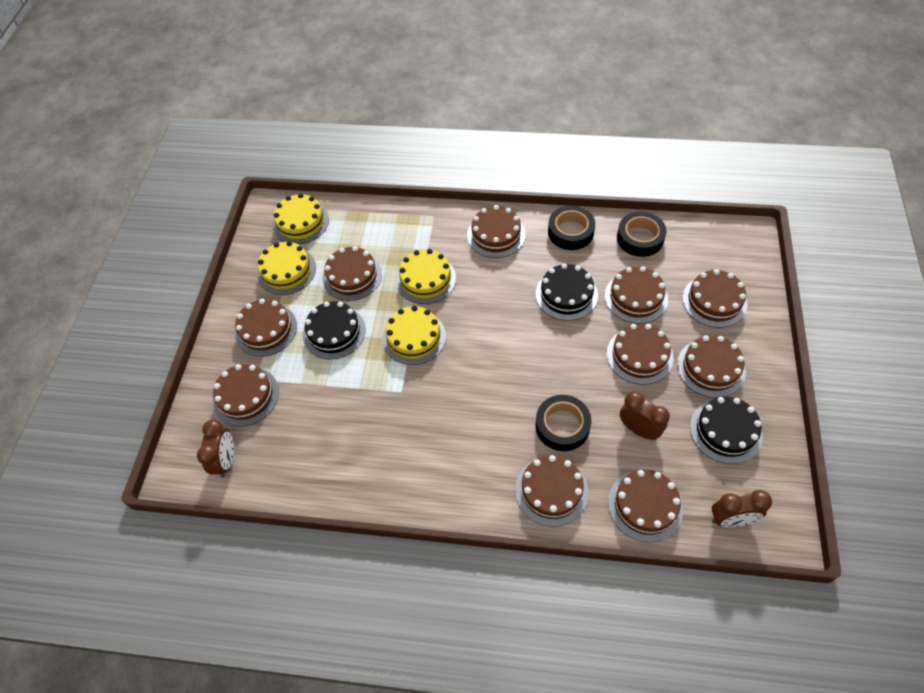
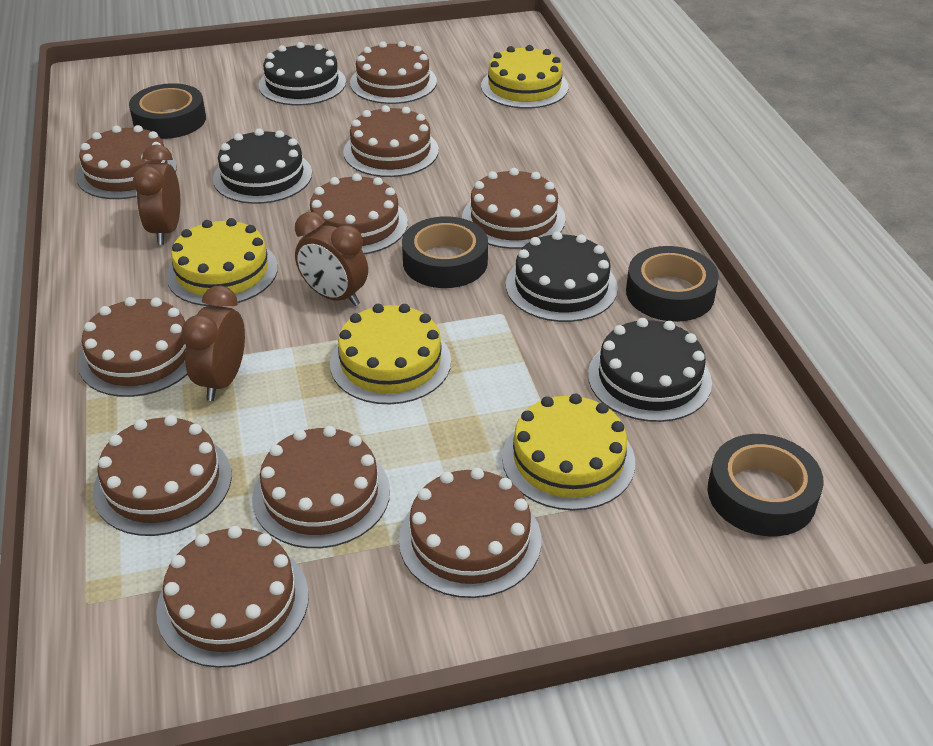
black cake: 3 -> 4
black tape: 3 -> 4

